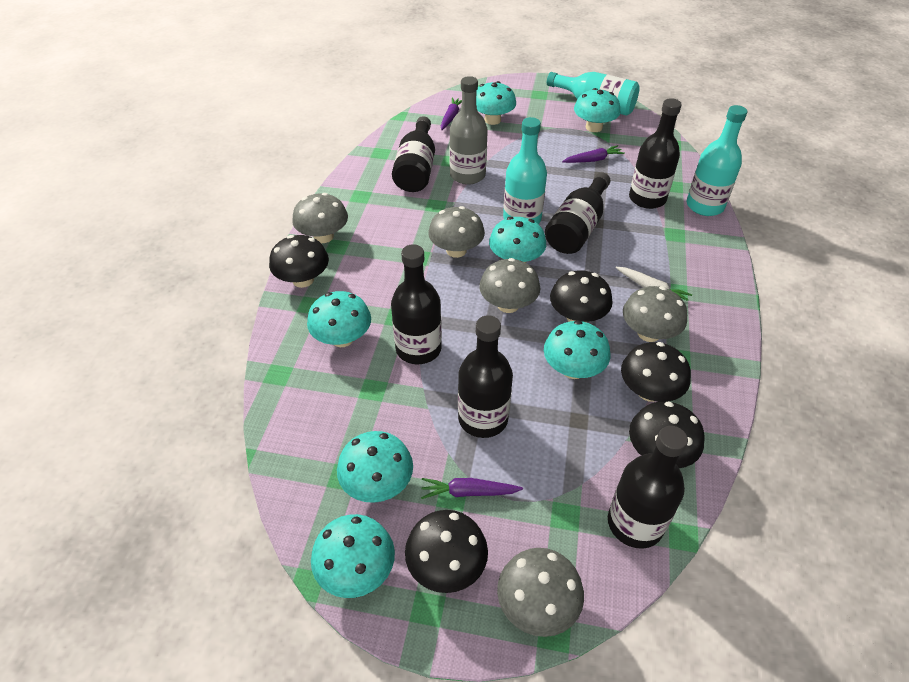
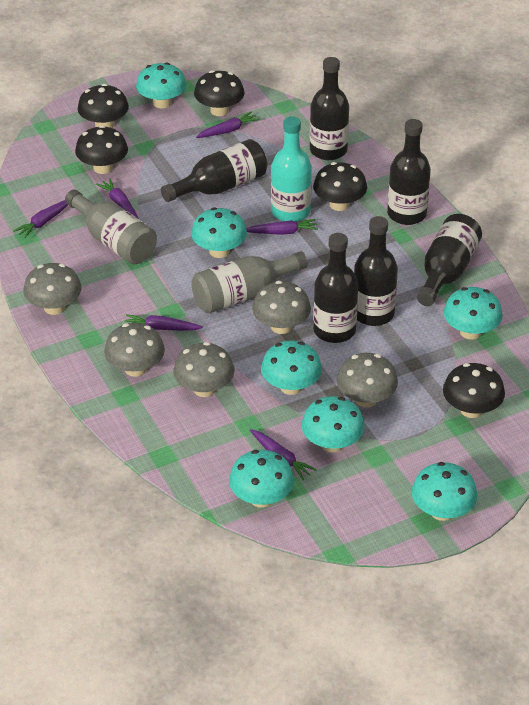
grey bottle: 1 -> 2
purple carrot: 3 -> 6
turquoise bottle: 3 -> 1
white carrot: 1 -> 0

